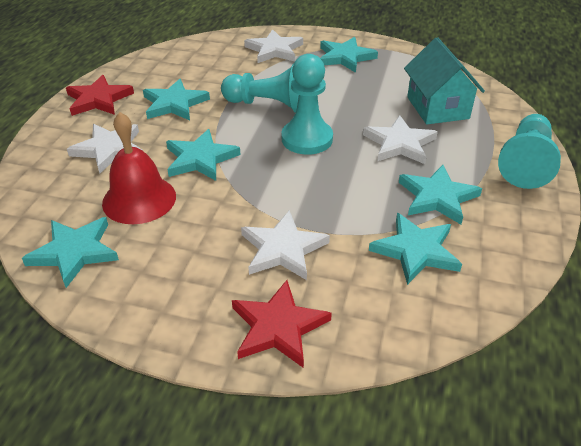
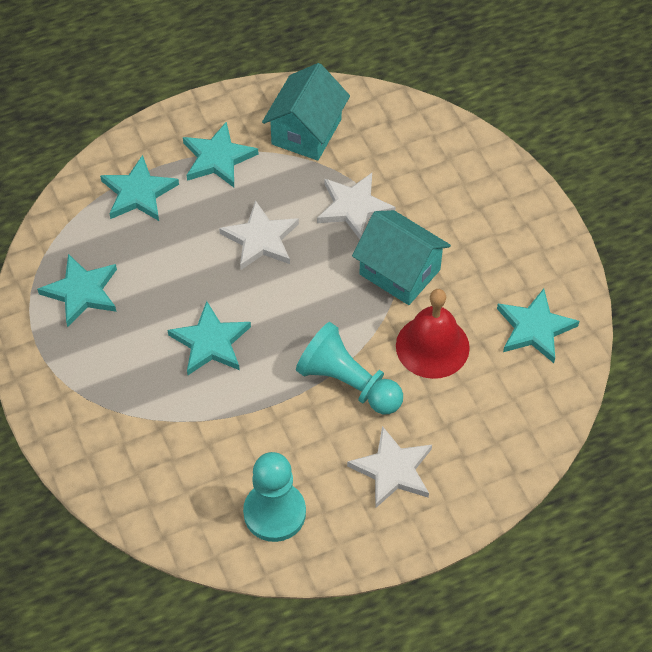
red star: 2 -> 0
turquoise house: 1 -> 2
turquoise pawn: 3 -> 2
turquoise star: 6 -> 5
white star: 4 -> 3

